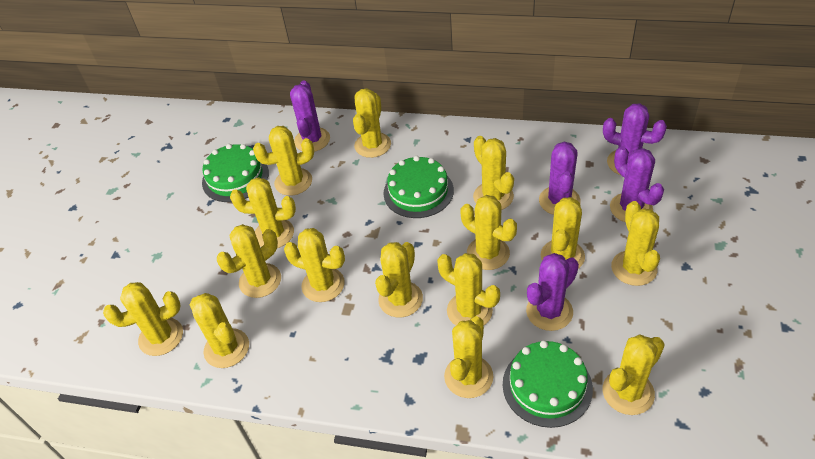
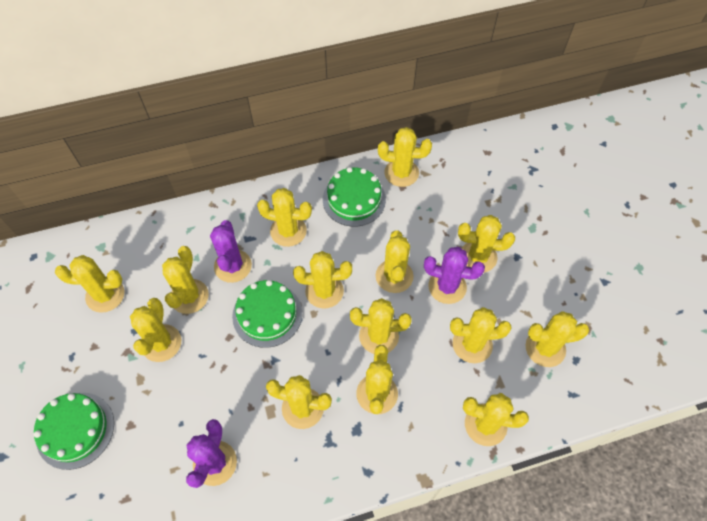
purple cactus: 5 -> 3
yellow cactus: 15 -> 14

